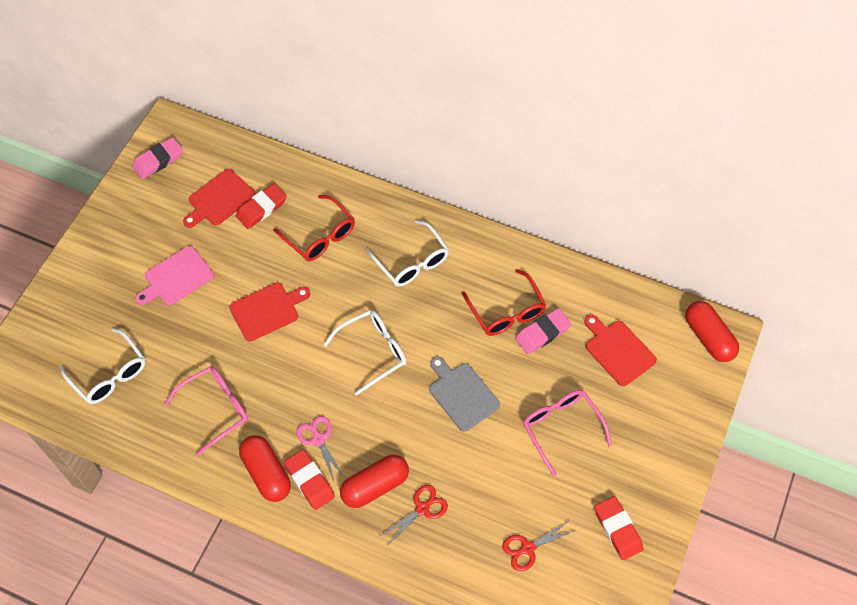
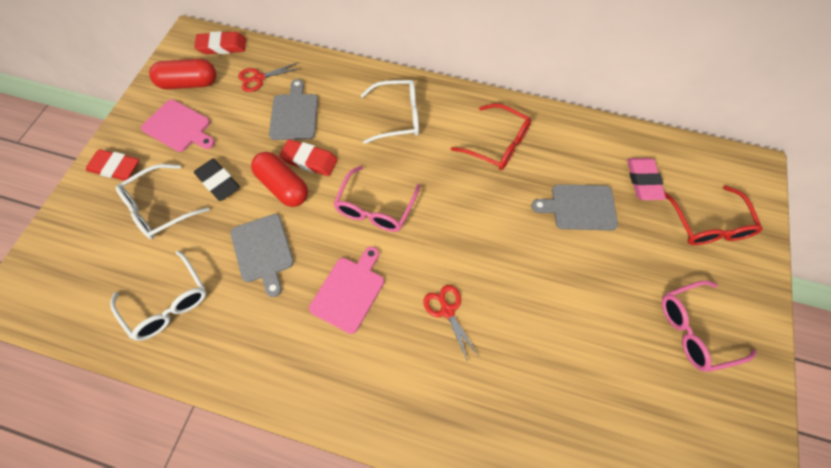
black eraser: 0 -> 1
grey cutting board: 1 -> 3
pink cutting board: 1 -> 2
pink eraser: 2 -> 1
pink scissors: 1 -> 0
red capsule: 3 -> 2
red cutting board: 3 -> 0

